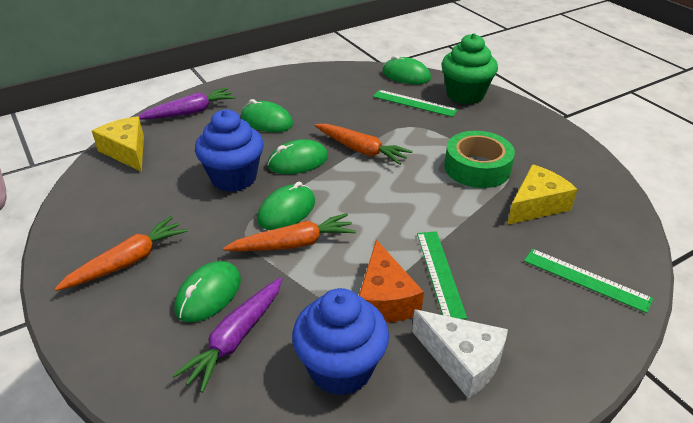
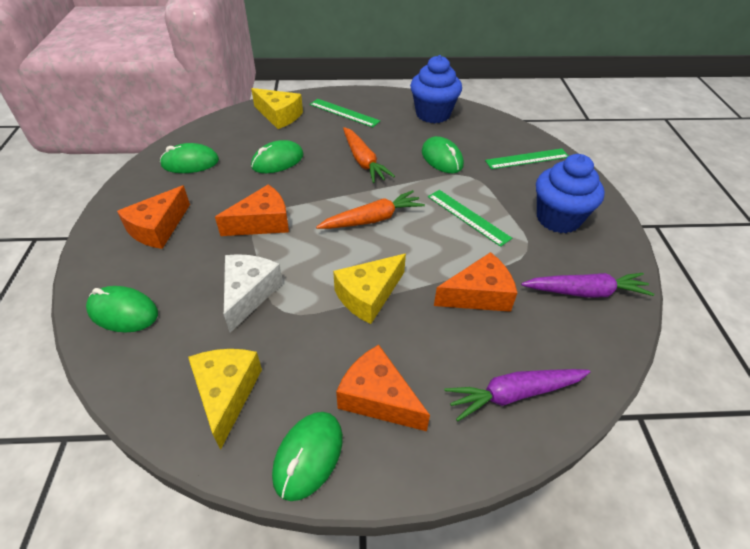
green cupcake: 1 -> 0
green tape: 1 -> 0
orange carrot: 3 -> 2
orange cheese: 1 -> 4
yellow cheese: 2 -> 3

